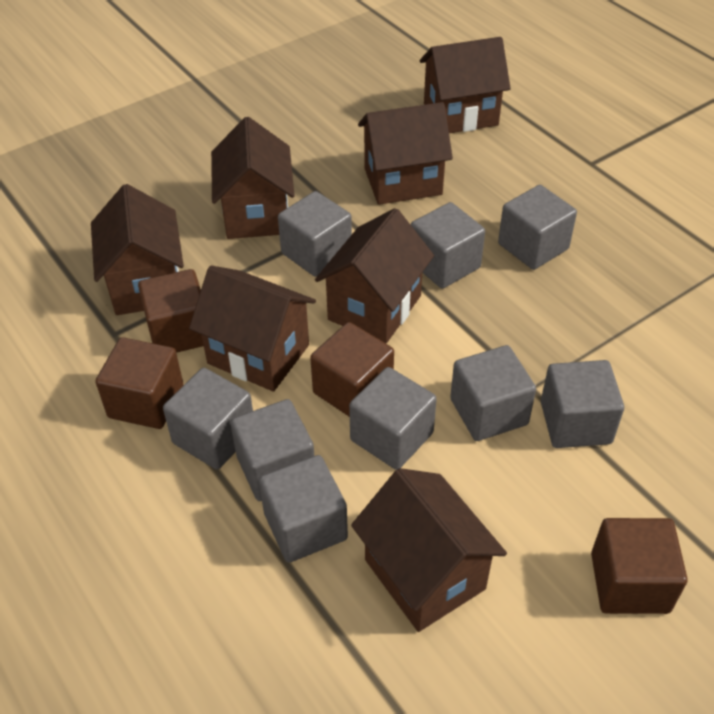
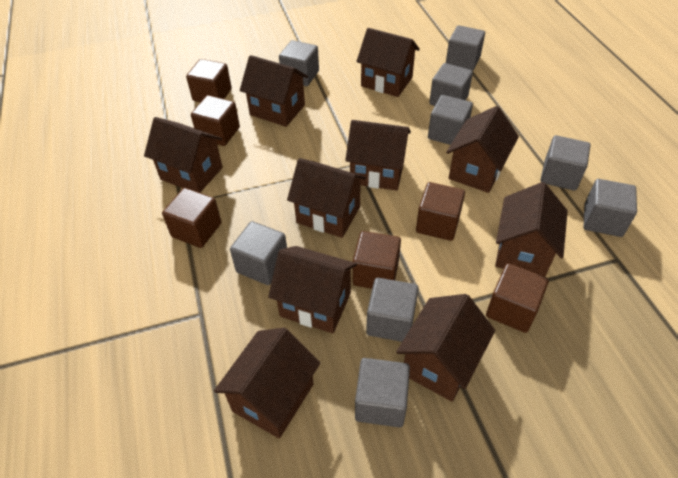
brown cube: 4 -> 6
brown house: 7 -> 10

